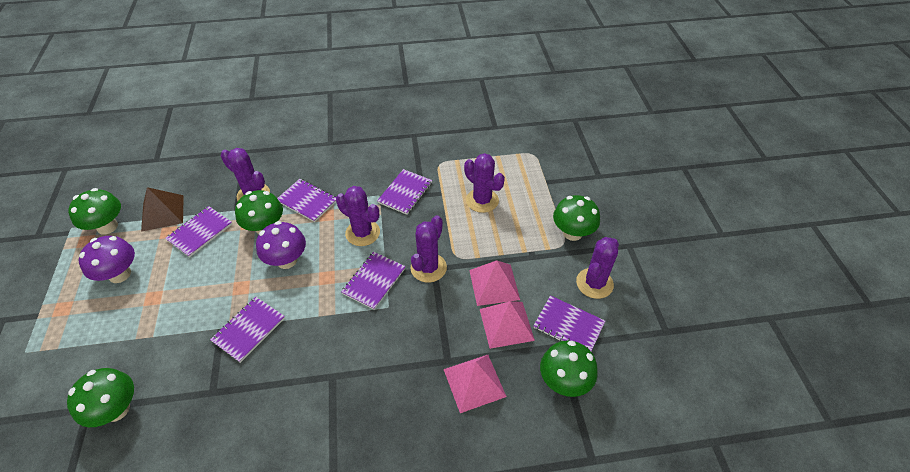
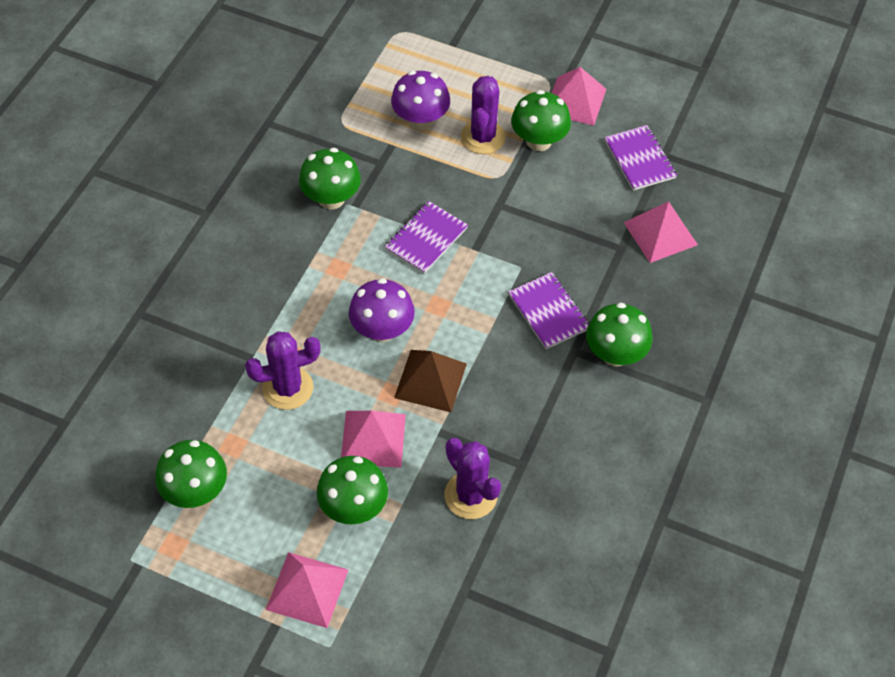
pink pyramid: 3 -> 4
purple cactus: 5 -> 3
purple notebook: 6 -> 3

